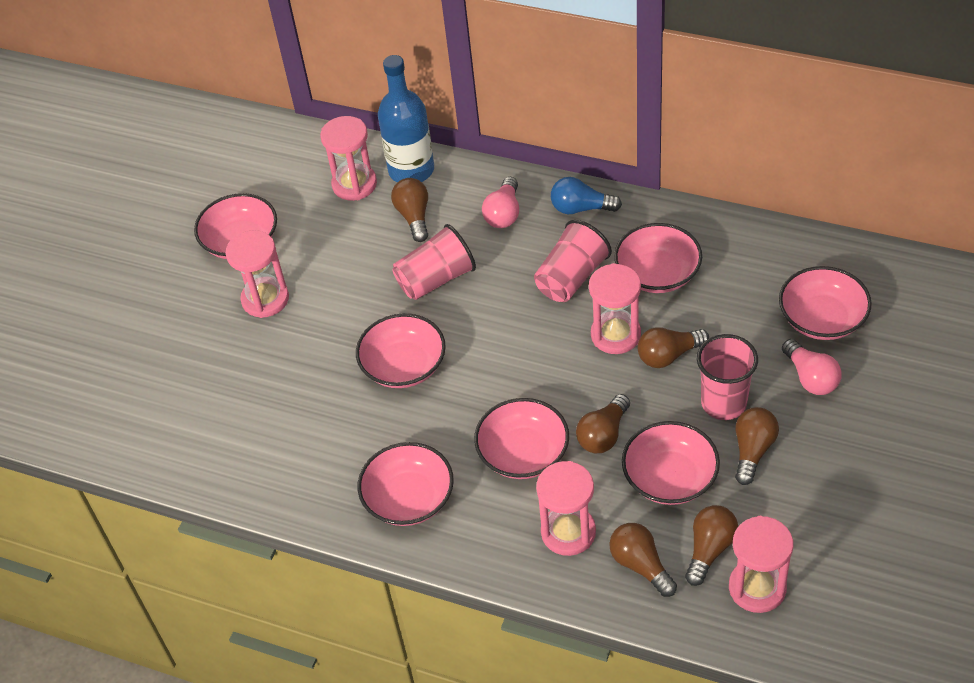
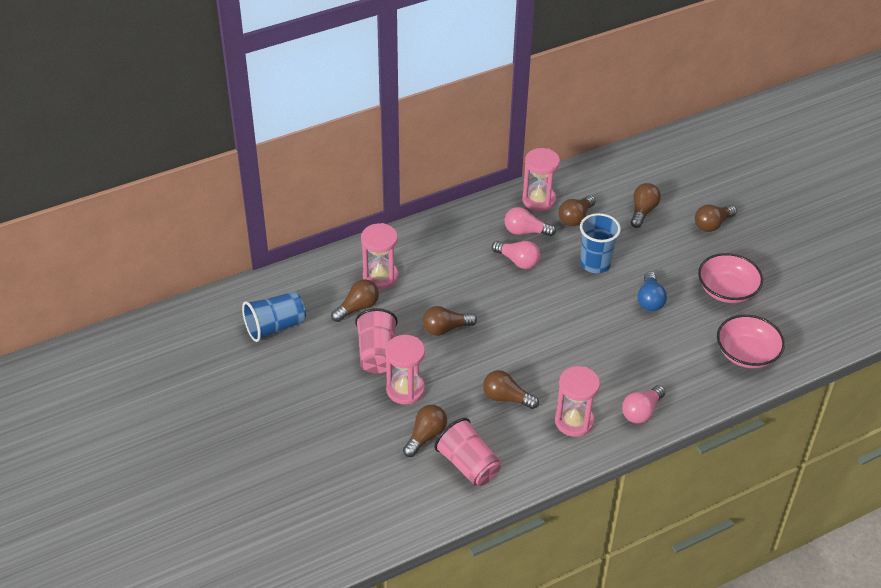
blue bottle: 1 -> 0
blue cup: 0 -> 2
brown light bulb: 6 -> 7
pink bowl: 7 -> 2
pink cup: 3 -> 2
pink hourglass: 5 -> 4
pink light bulb: 2 -> 3

